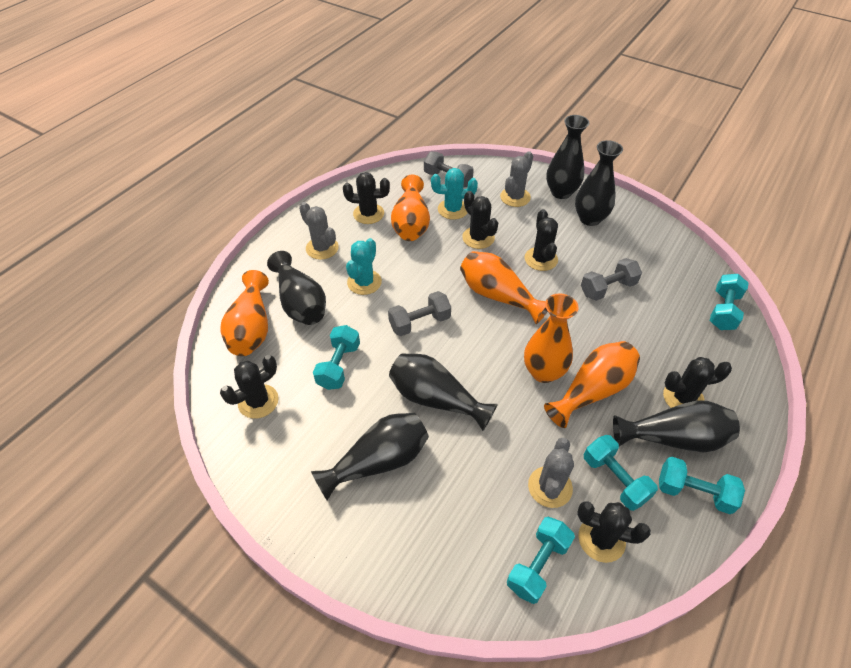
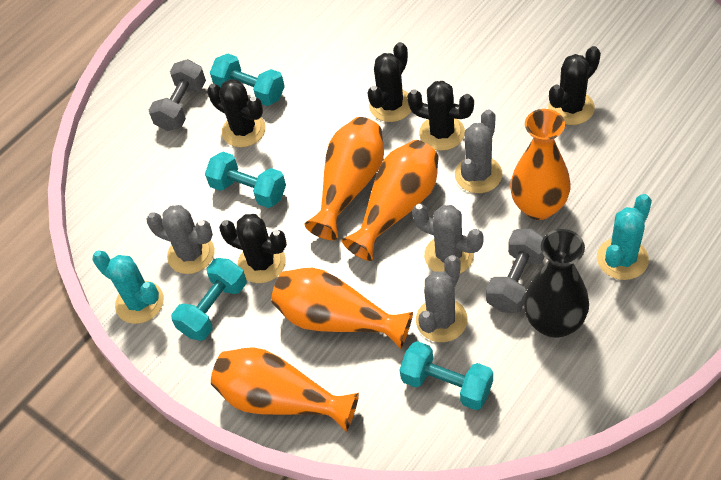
black cactus: 6 -> 5
black vase: 6 -> 1
grey cactus: 3 -> 4
grey dumbbell: 3 -> 2
turquoise dumbbell: 5 -> 4

